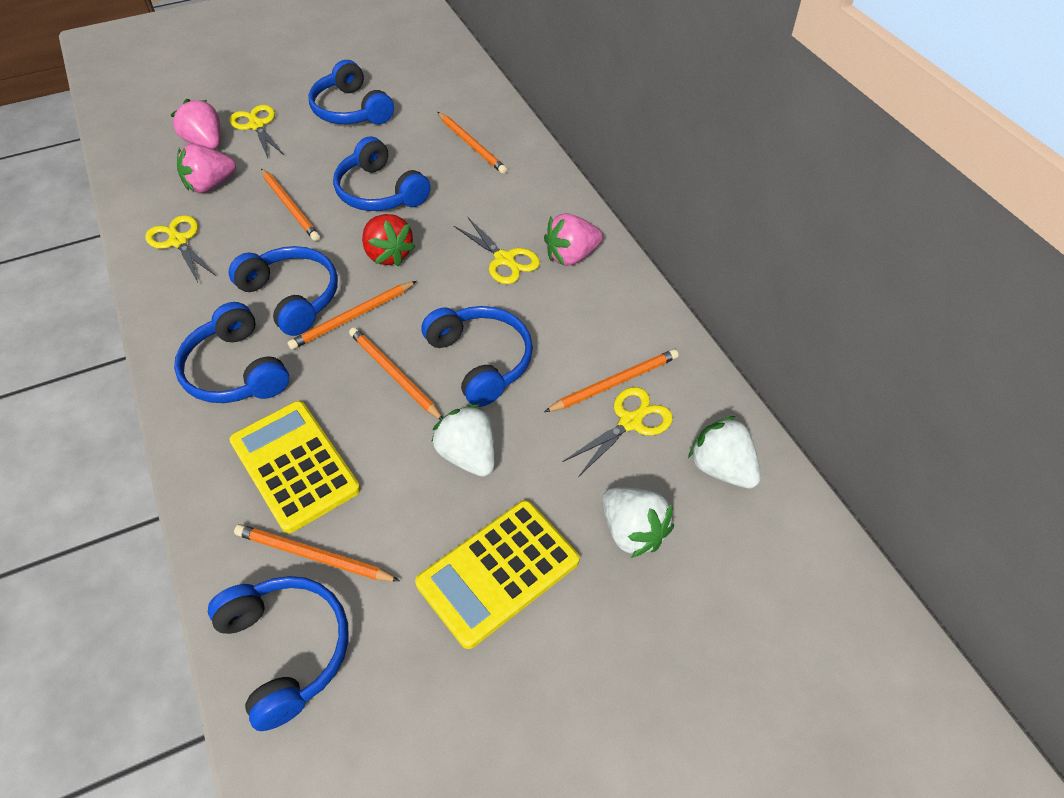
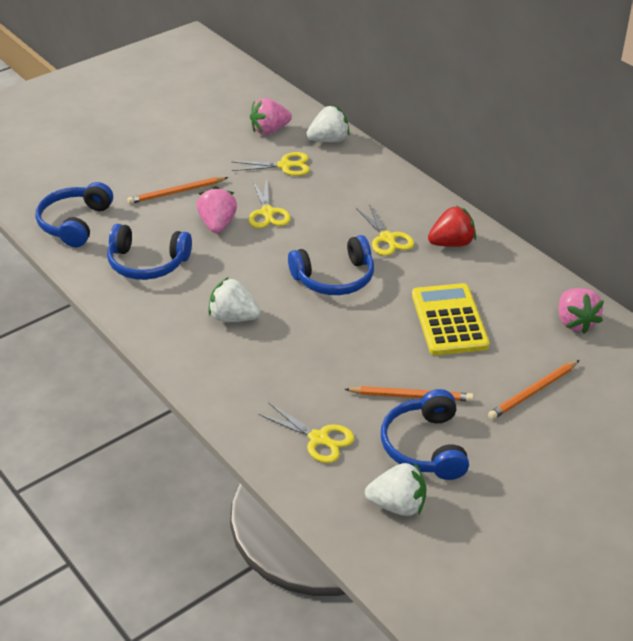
blue headphones: 6 -> 4
orange pencil: 6 -> 3
yellow calculator: 2 -> 1

